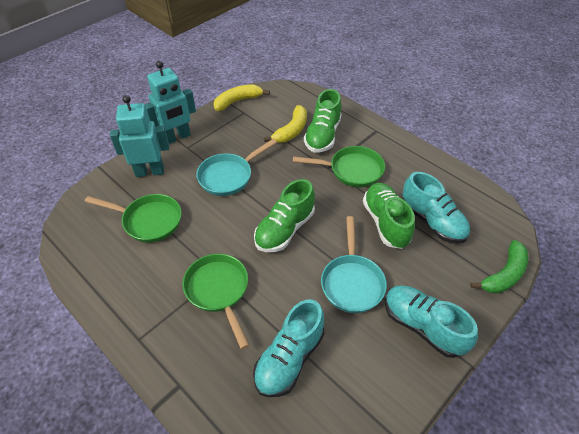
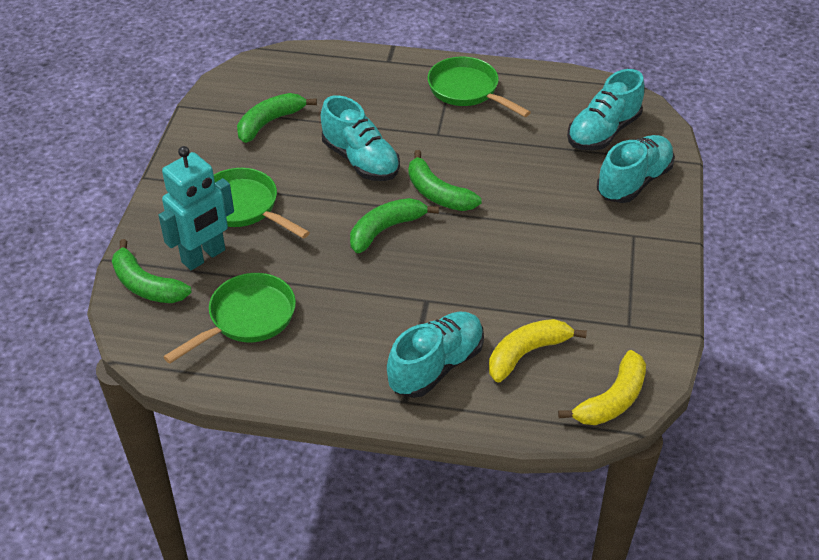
green banana: 1 -> 4
green shoe: 3 -> 0
turquoise pan: 2 -> 0
turquoise robot: 2 -> 1
turquoise shoe: 3 -> 4

